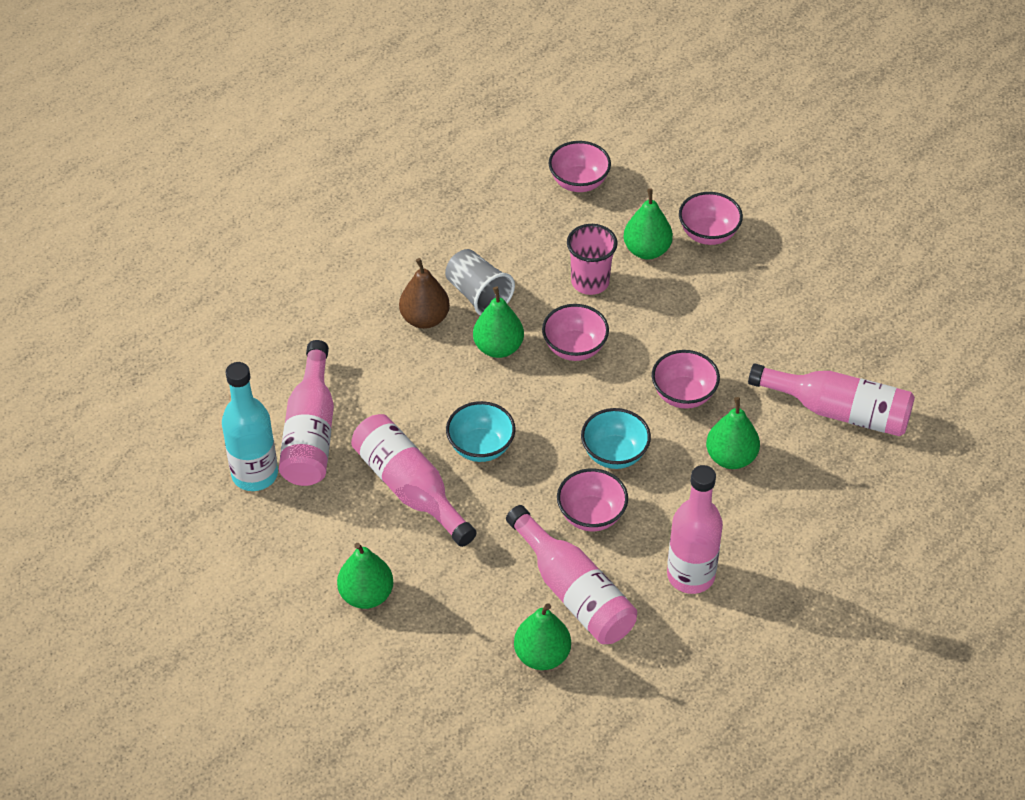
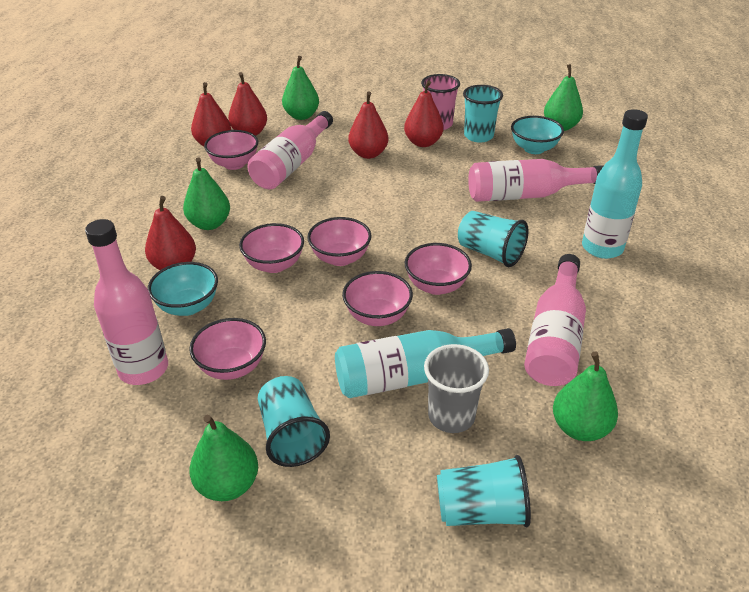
brown pear: 1 -> 0
pink bottle: 5 -> 4
pink bowl: 5 -> 6
red pear: 0 -> 5
turquoise bottle: 1 -> 2
turquoise cup: 0 -> 4

